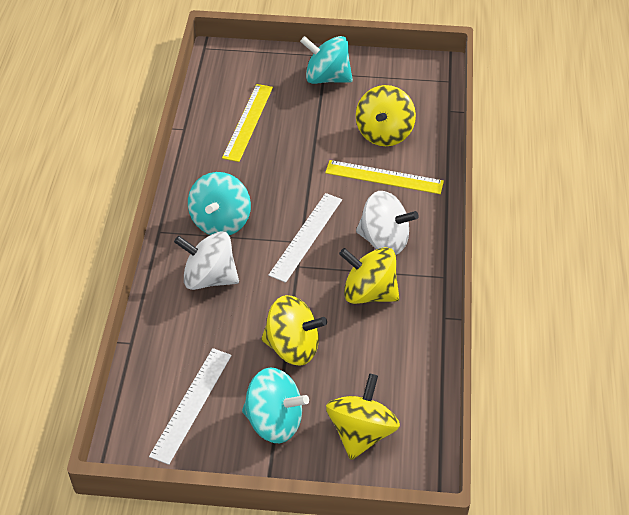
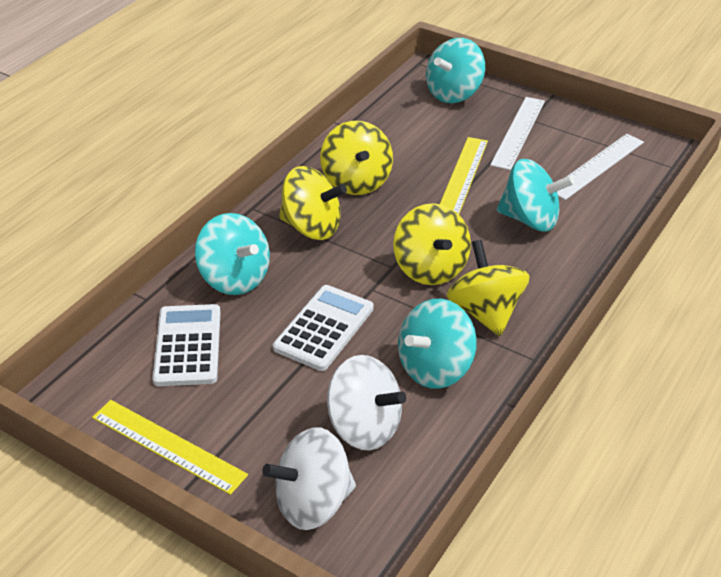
turquoise spinning top: 3 -> 4
white calculator: 0 -> 2

